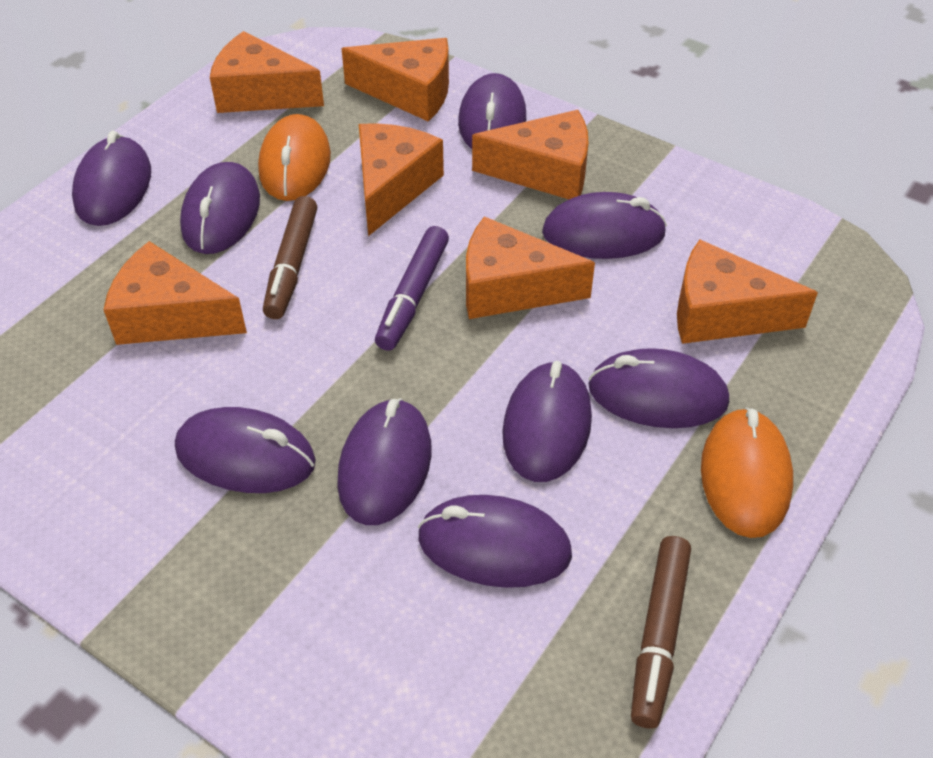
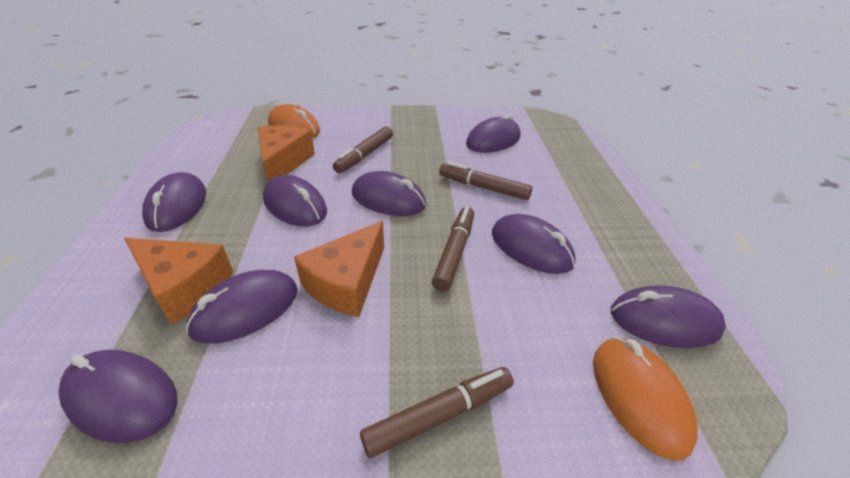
brown marker: 2 -> 4
orange cheese: 7 -> 3
purple marker: 1 -> 0
purple mouse: 9 -> 8

